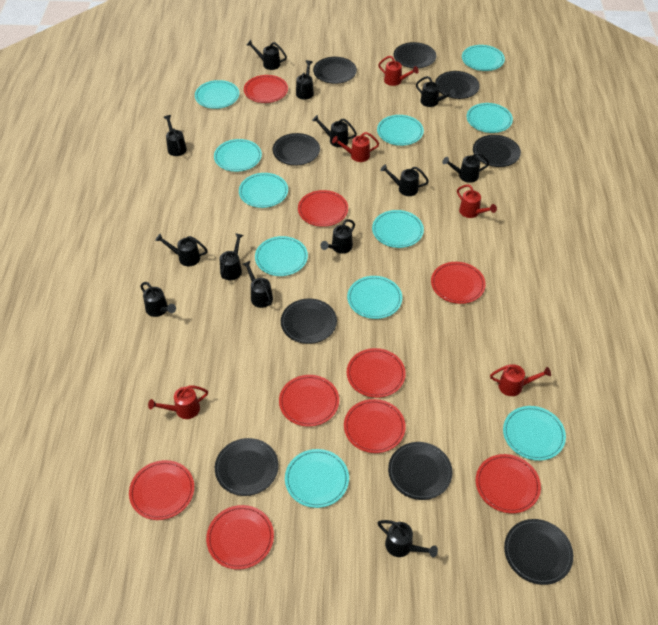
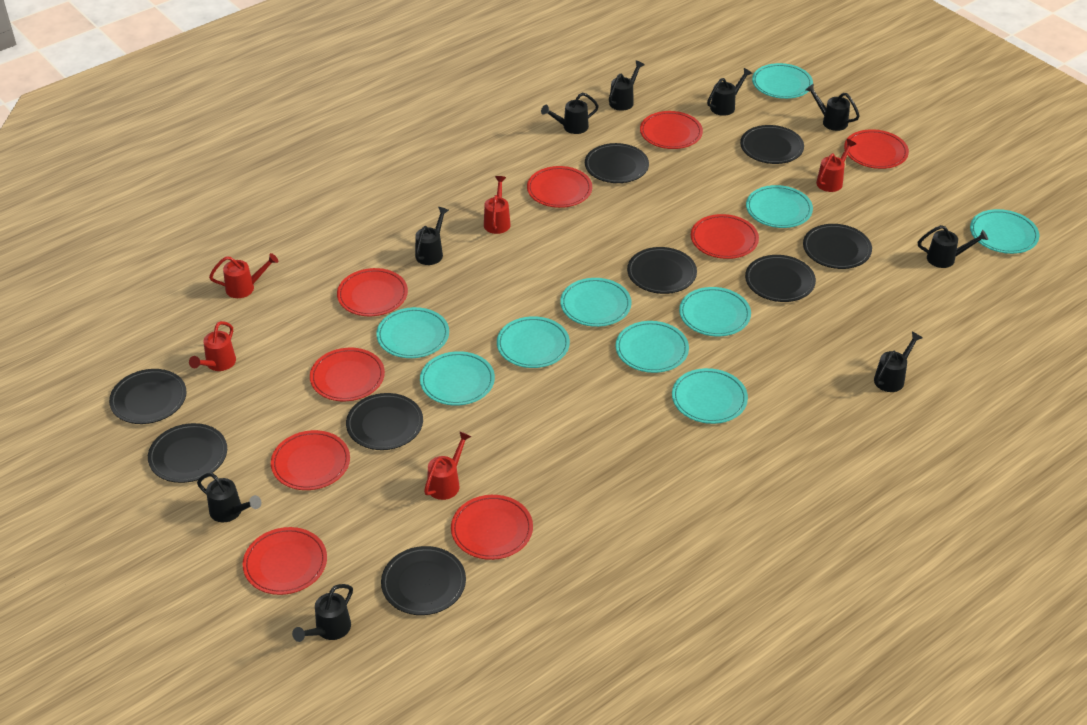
black watering can: 13 -> 9
turquoise plate: 11 -> 10

